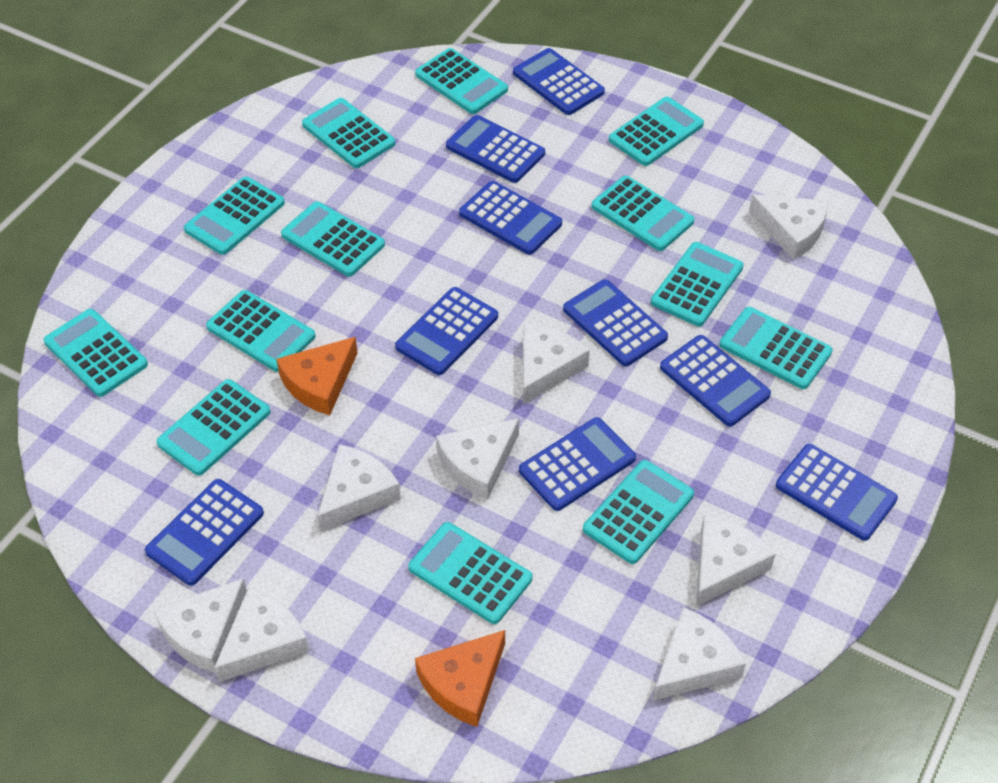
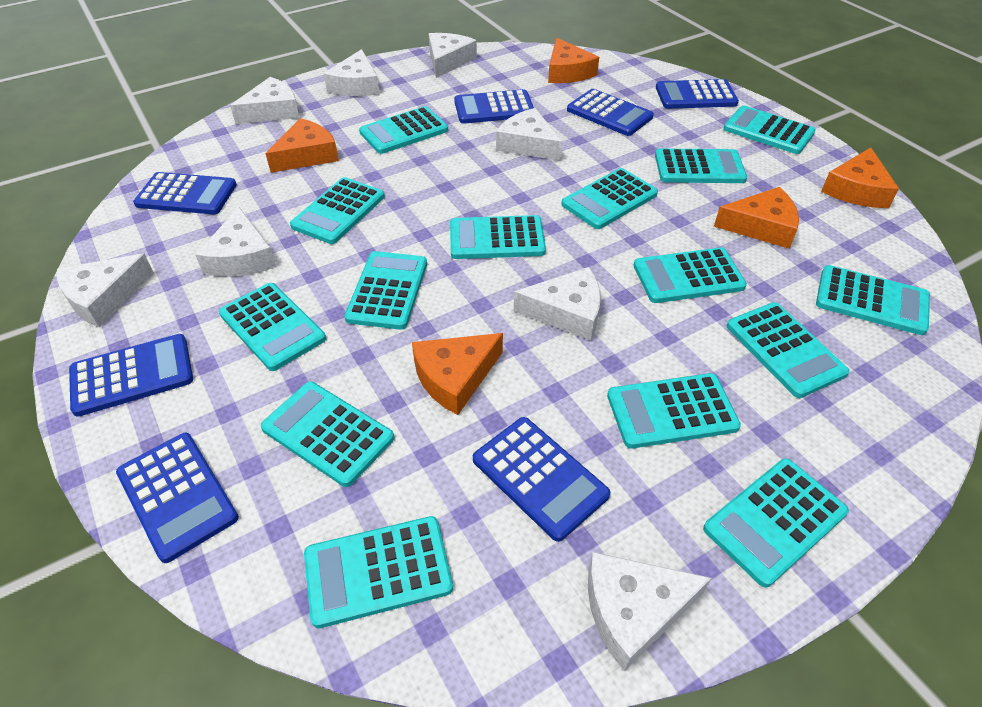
blue calculator: 9 -> 7
orange cheese: 2 -> 5
turquoise calculator: 13 -> 15

